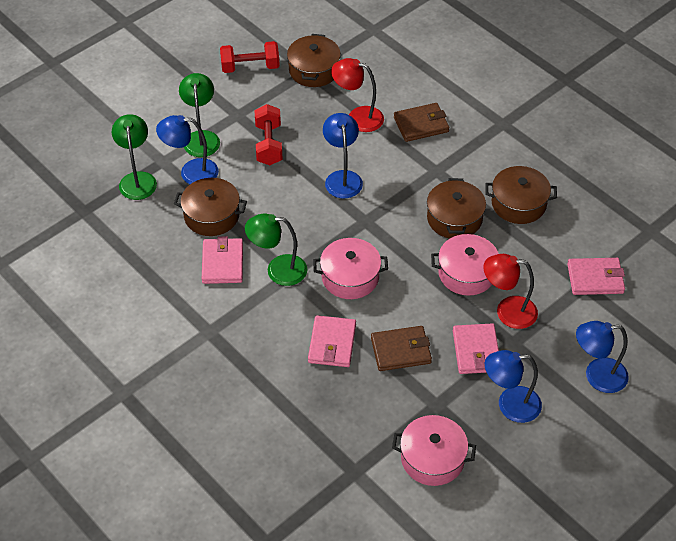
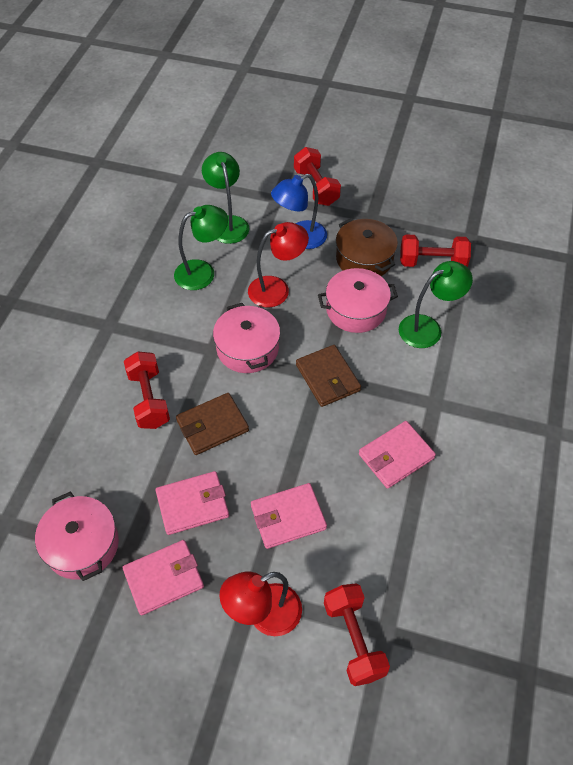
blue lamp: 4 -> 1
brown pot: 4 -> 1
red dumbbell: 2 -> 4

